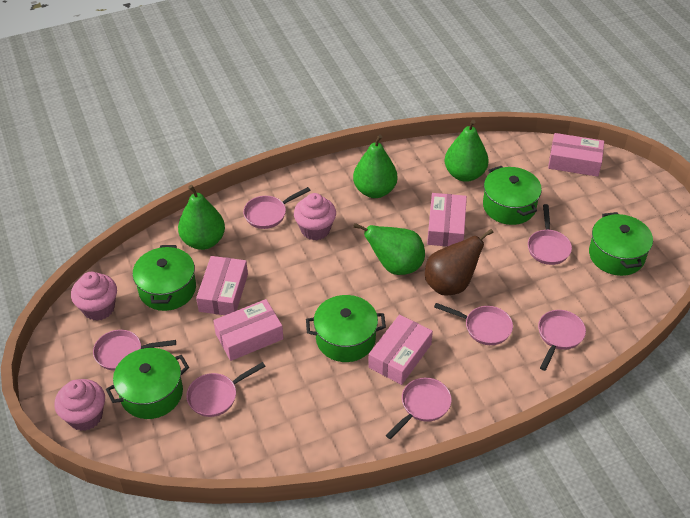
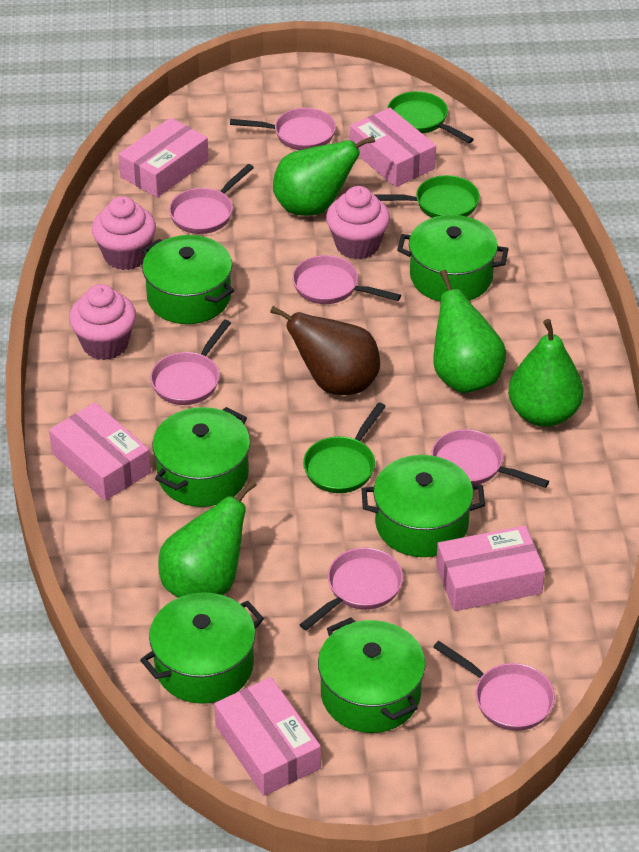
green pan: 0 -> 3
green pot: 5 -> 6

